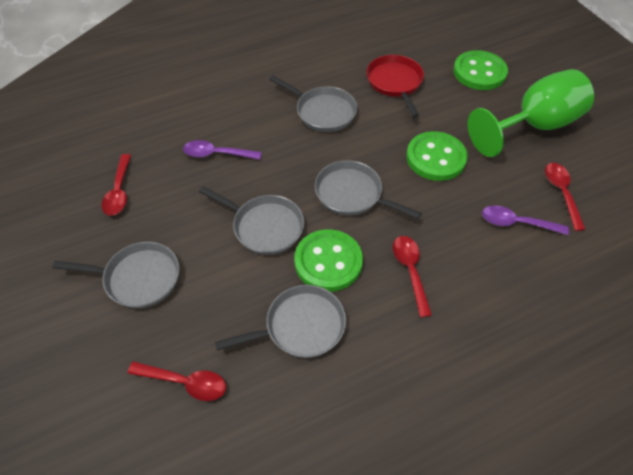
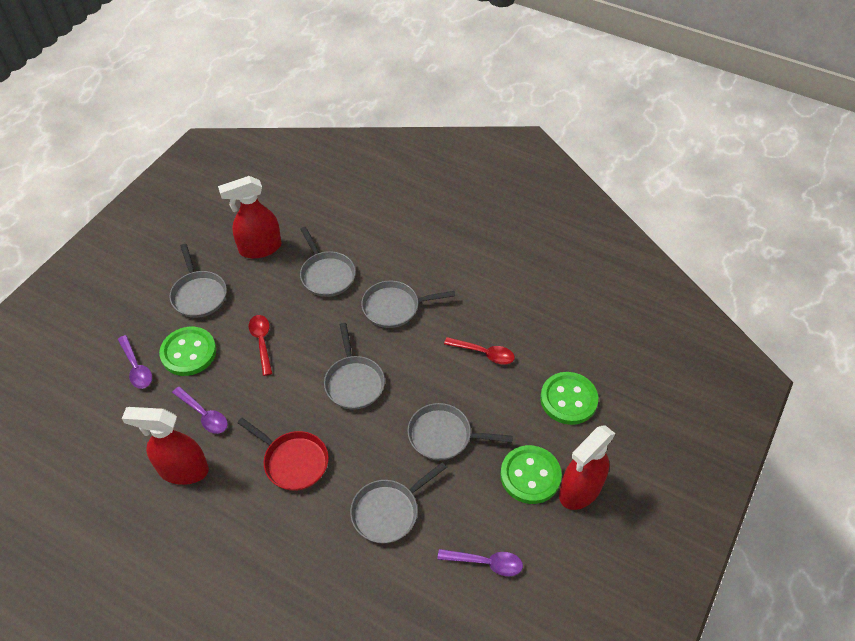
green goblet: 1 -> 0
grey pan: 5 -> 6
purple spoon: 2 -> 3
red spoon: 4 -> 2
red spray bottle: 0 -> 3

